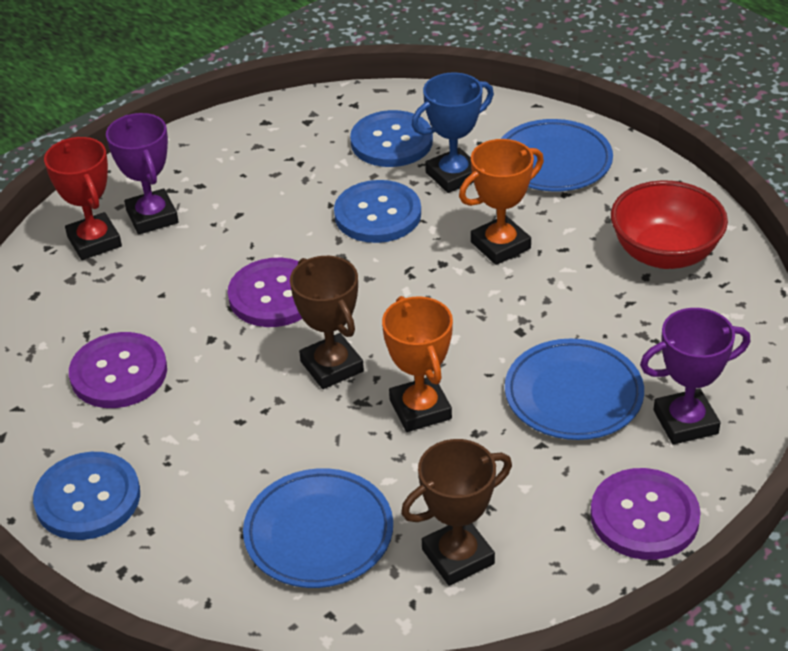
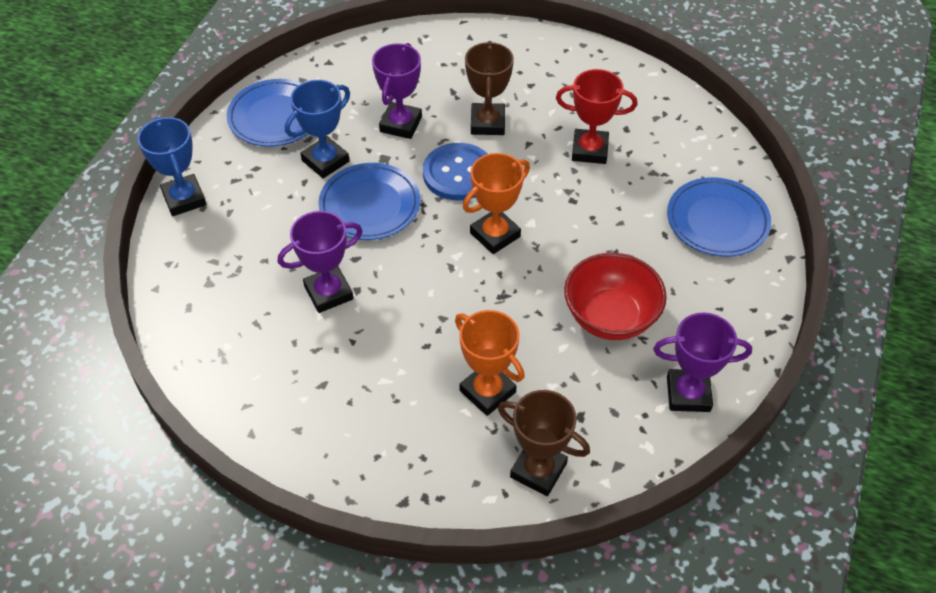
blue button: 3 -> 1
blue trophy: 1 -> 2
purple button: 3 -> 0
purple trophy: 2 -> 3

